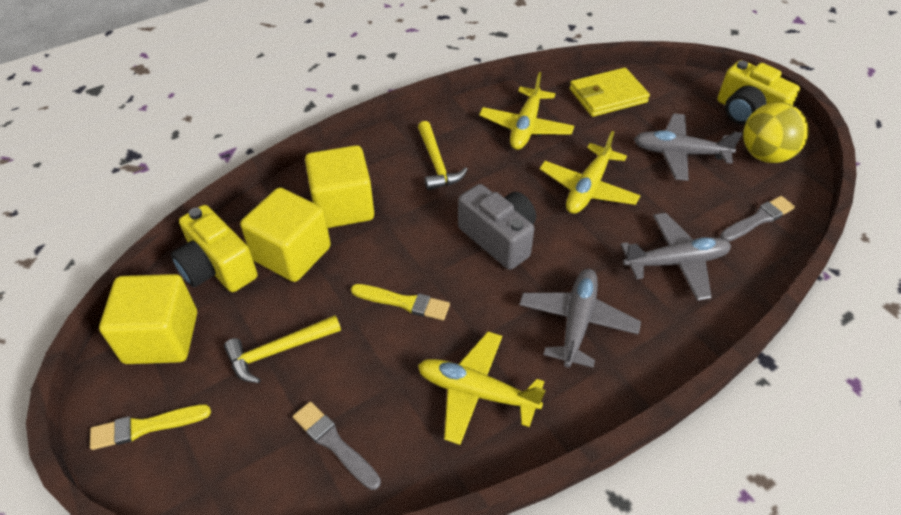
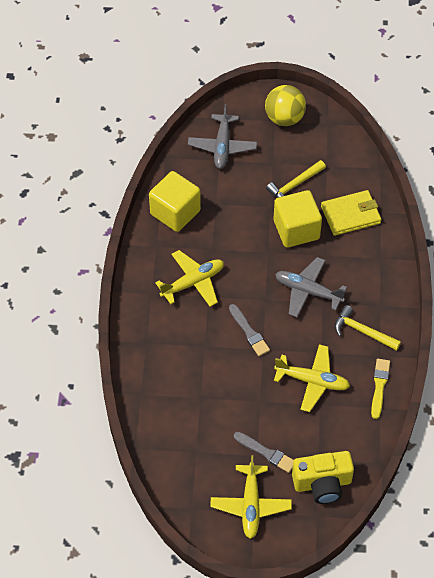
grey camera: 1 -> 0
grey plane: 3 -> 2
yellow brush: 2 -> 1
yellow camera: 2 -> 1
yellow cube: 3 -> 2

